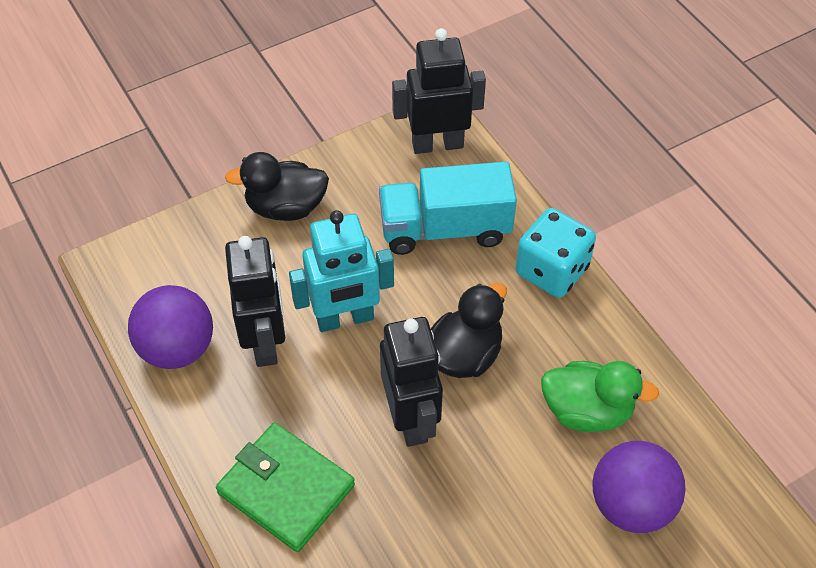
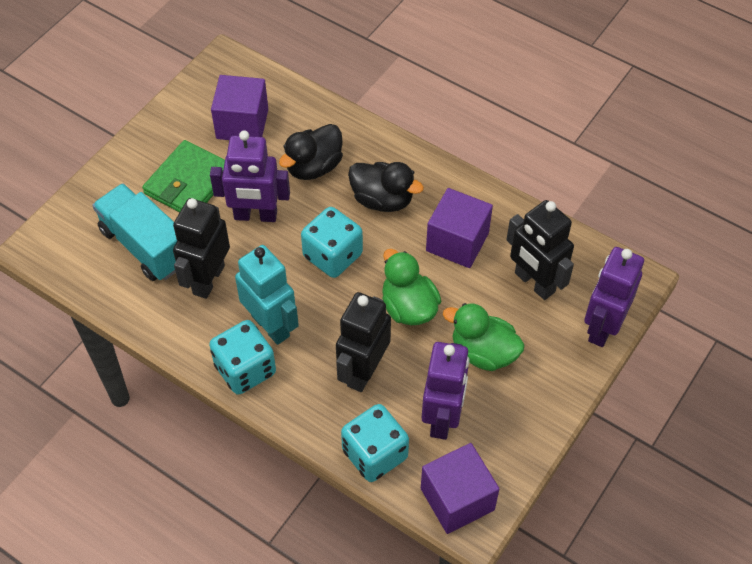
green duck: 1 -> 2
purple ball: 2 -> 0
purple cube: 0 -> 3
purple robot: 0 -> 3
turquoise dice: 1 -> 3

